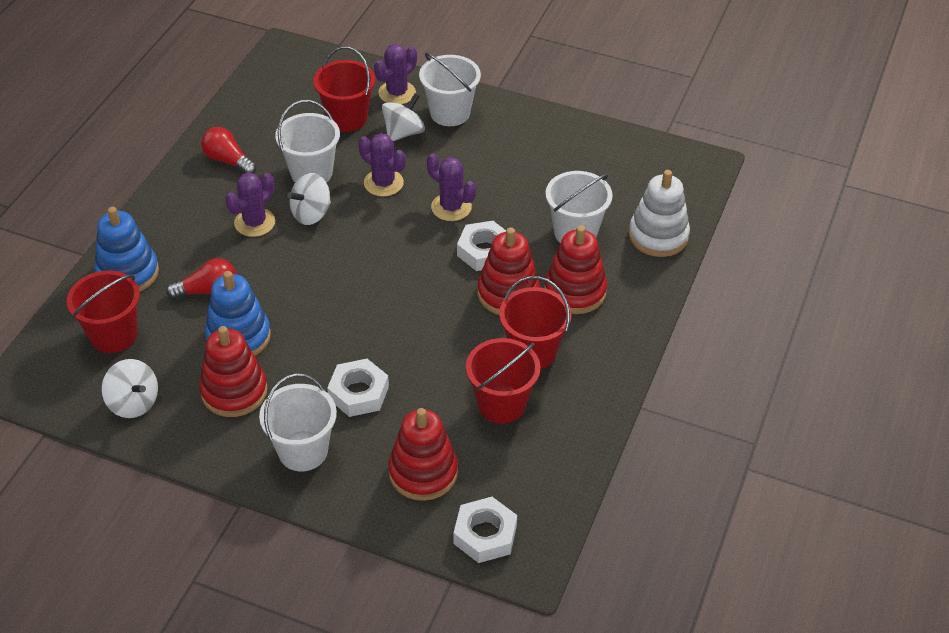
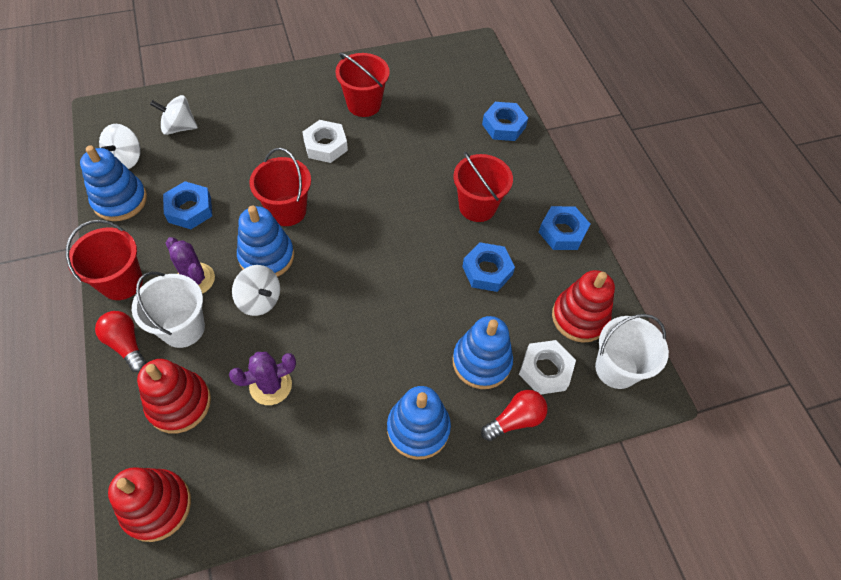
blue nut: 0 -> 4
blue stacking toy: 2 -> 4
purple cactus: 4 -> 2
red stacking toy: 4 -> 3
white bucket: 4 -> 2
white nut: 3 -> 2
white stacking toy: 1 -> 0

